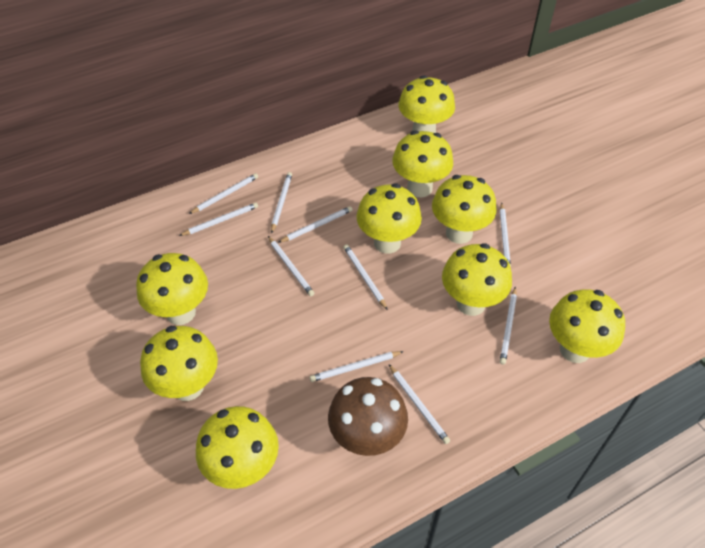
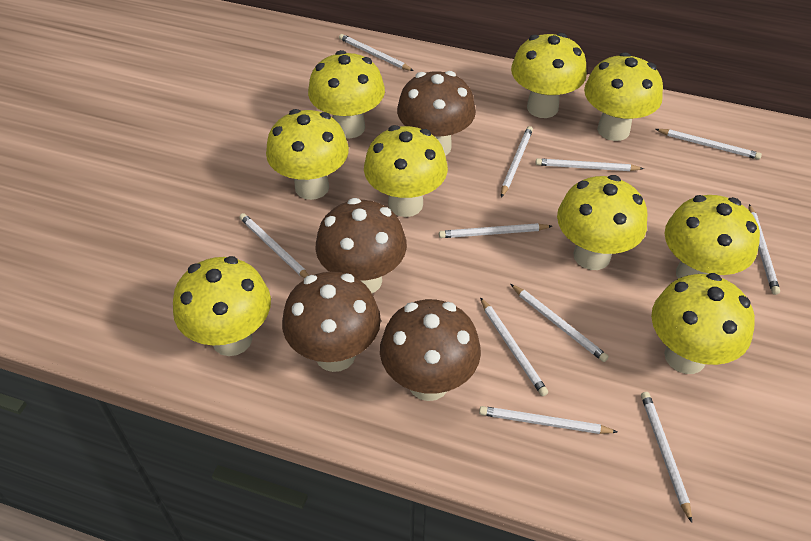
brown mushroom: 1 -> 4
white pencil: 10 -> 11

